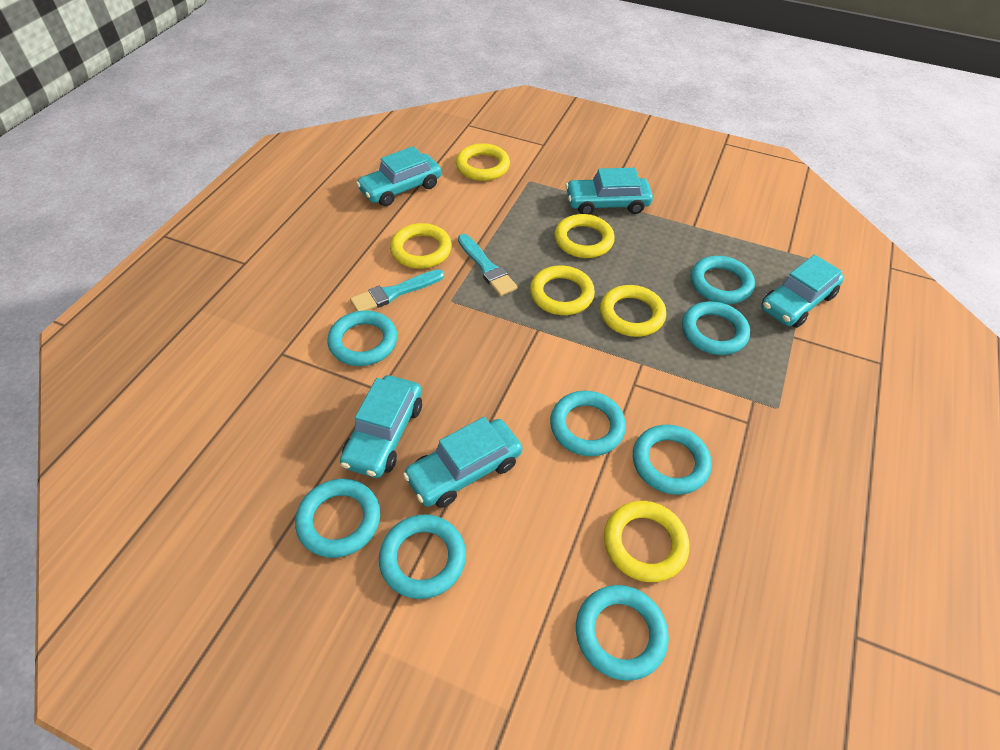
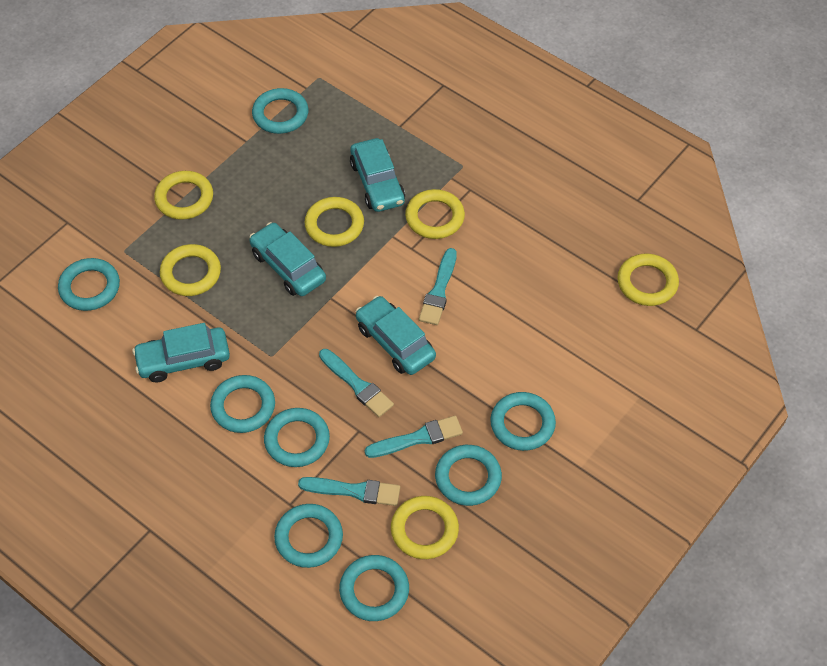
turquoise brush: 2 -> 4
turquoise car: 5 -> 4

